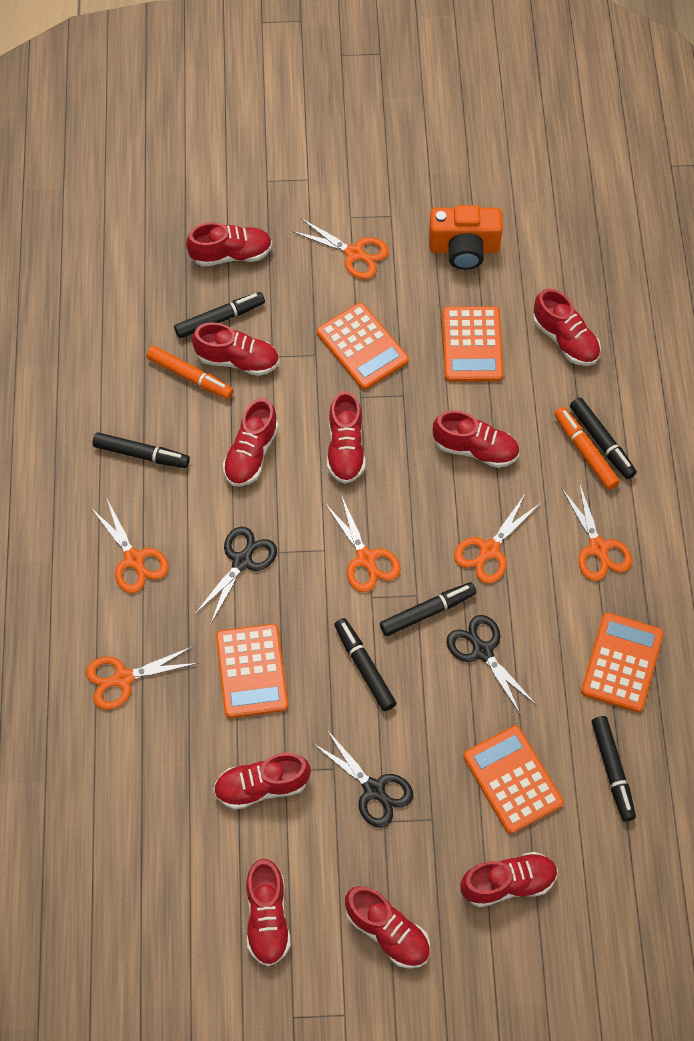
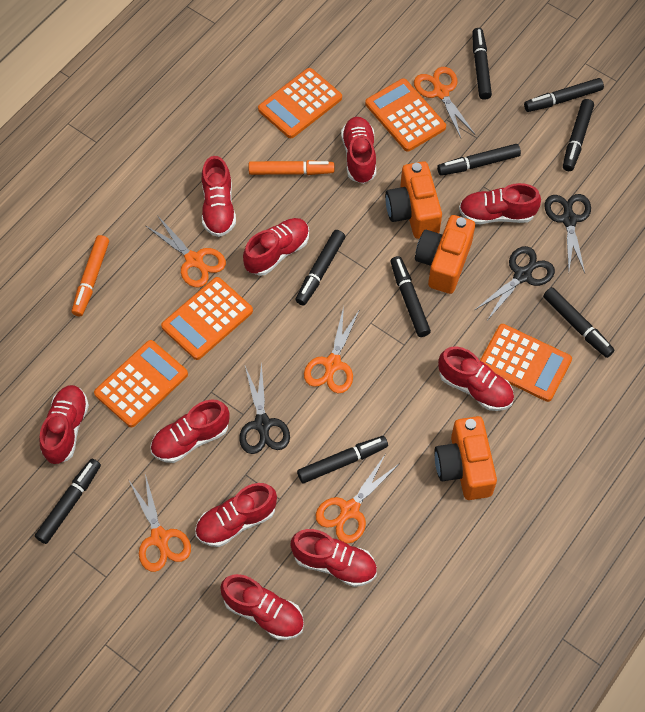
black marker: 6 -> 9
orange camera: 1 -> 3
orange scissors: 6 -> 5

